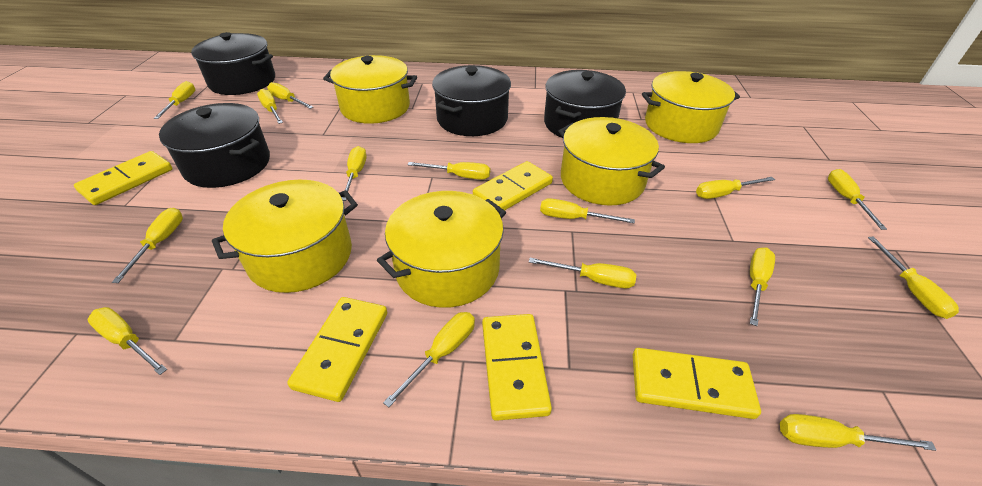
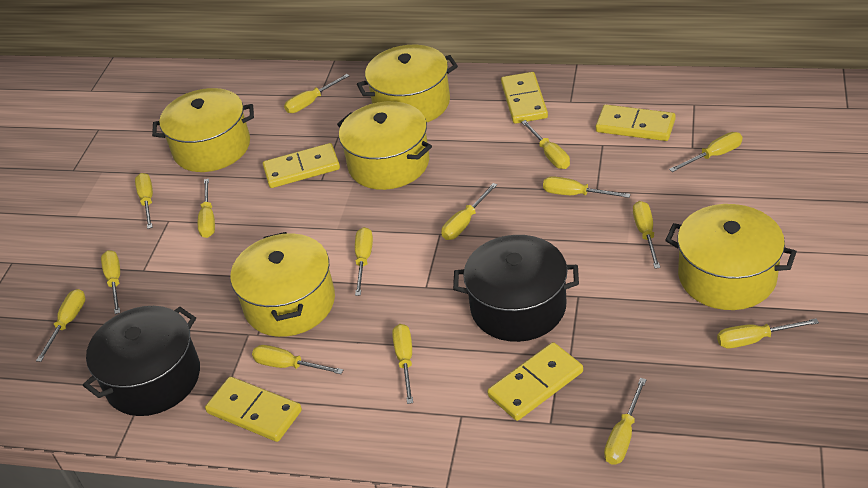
black pot: 4 -> 2

